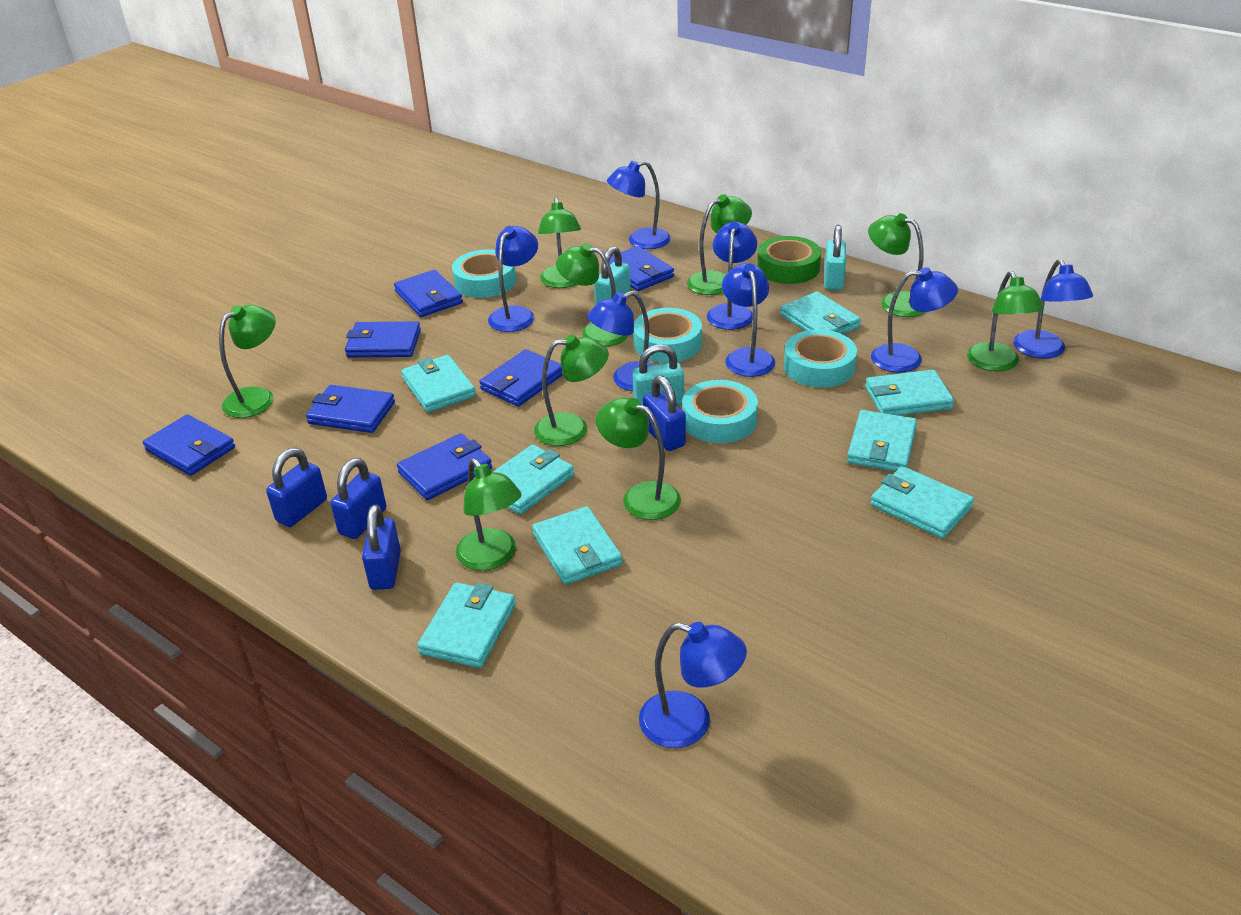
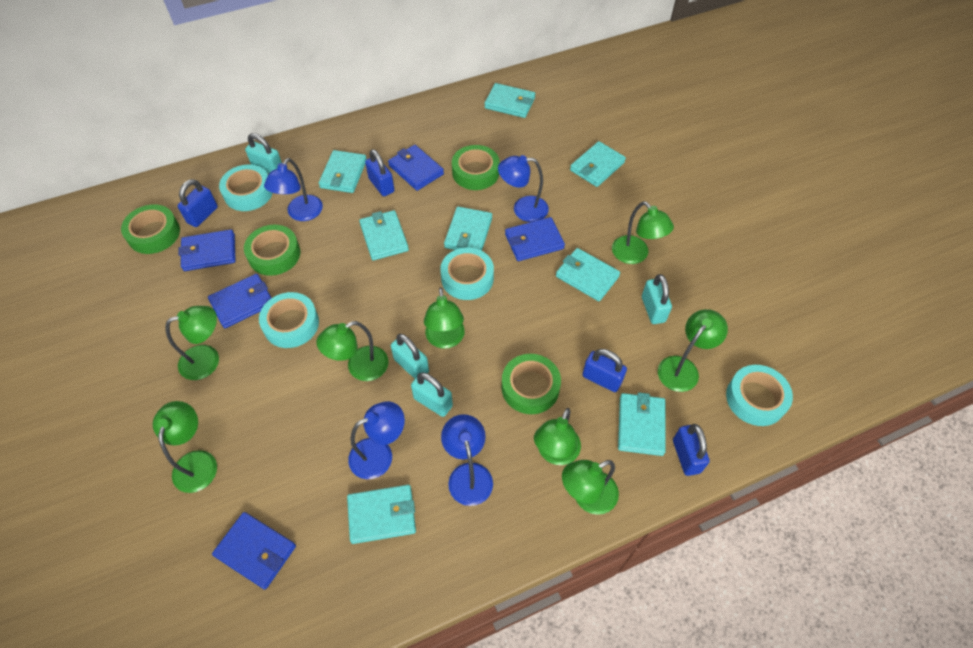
blue lamp: 8 -> 4
blue wallet: 7 -> 5
green lamp: 9 -> 8
green tape: 1 -> 4
turquoise padlock: 3 -> 4

